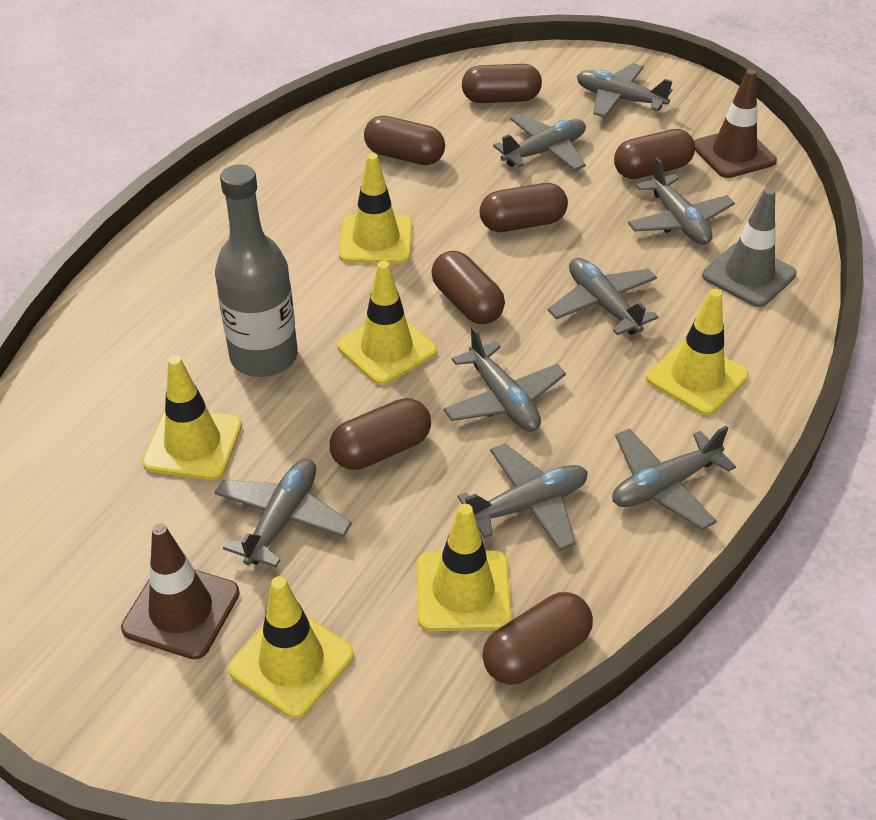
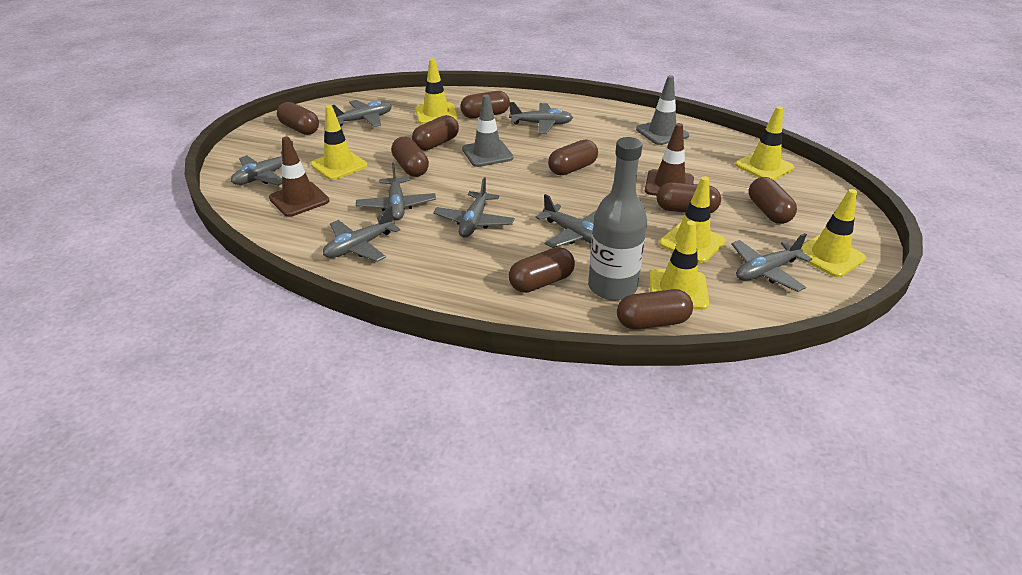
brown capsule: 7 -> 9
grey traffic cone: 1 -> 2

